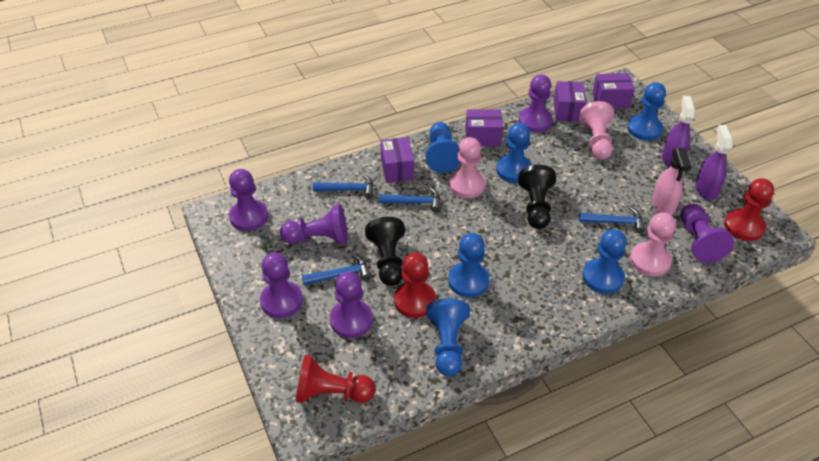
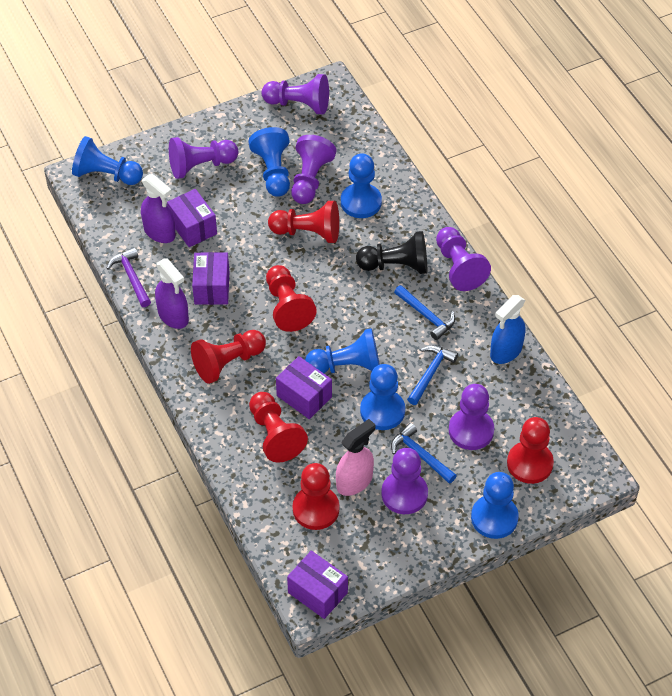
black pawn: 2 -> 1
blue hammer: 4 -> 3
blue spray bottle: 0 -> 1
pink pawn: 3 -> 0
purple hammer: 0 -> 1
red pawn: 3 -> 6

